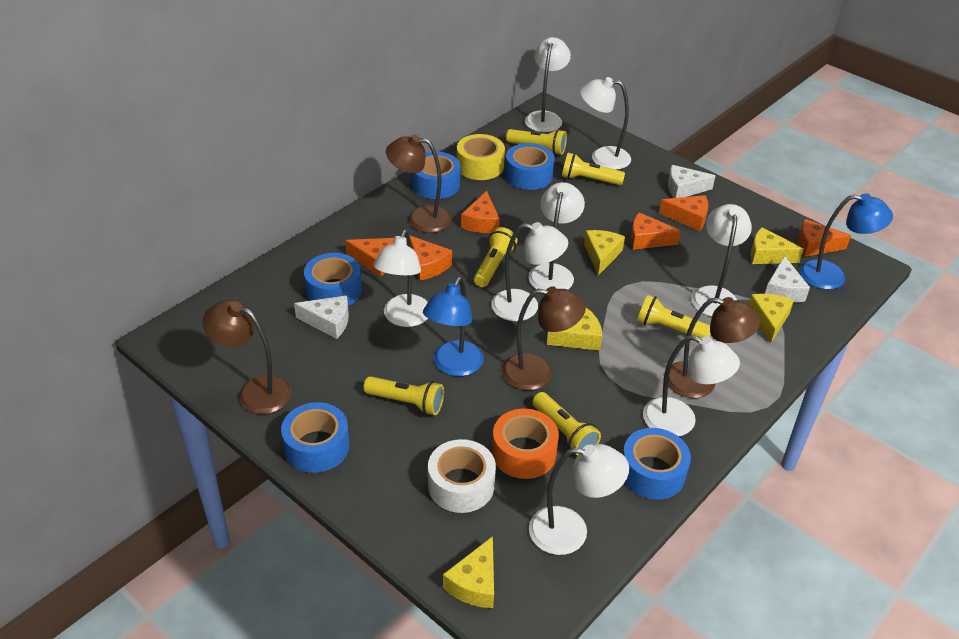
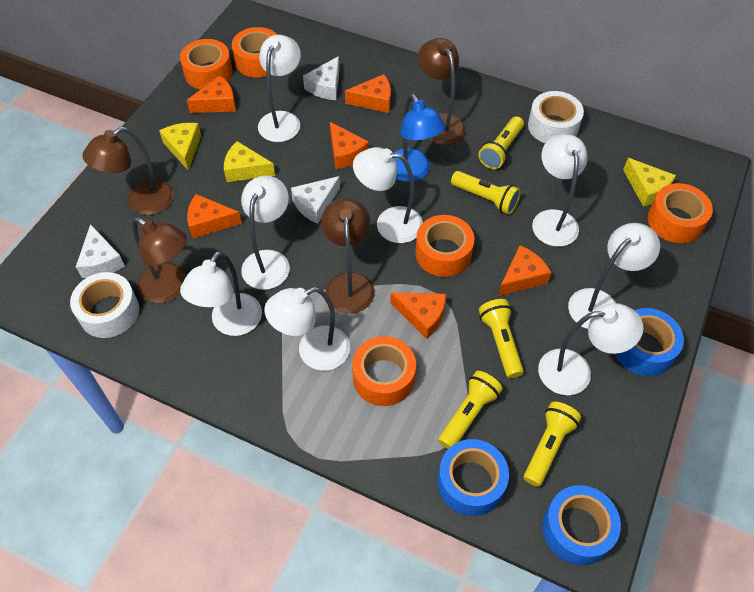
blue lamp: 2 -> 1
blue tape: 5 -> 3
orange tape: 1 -> 5
white tape: 1 -> 2
yellow cheese: 5 -> 3
yellow flashlight: 6 -> 5
yellow tape: 1 -> 0

